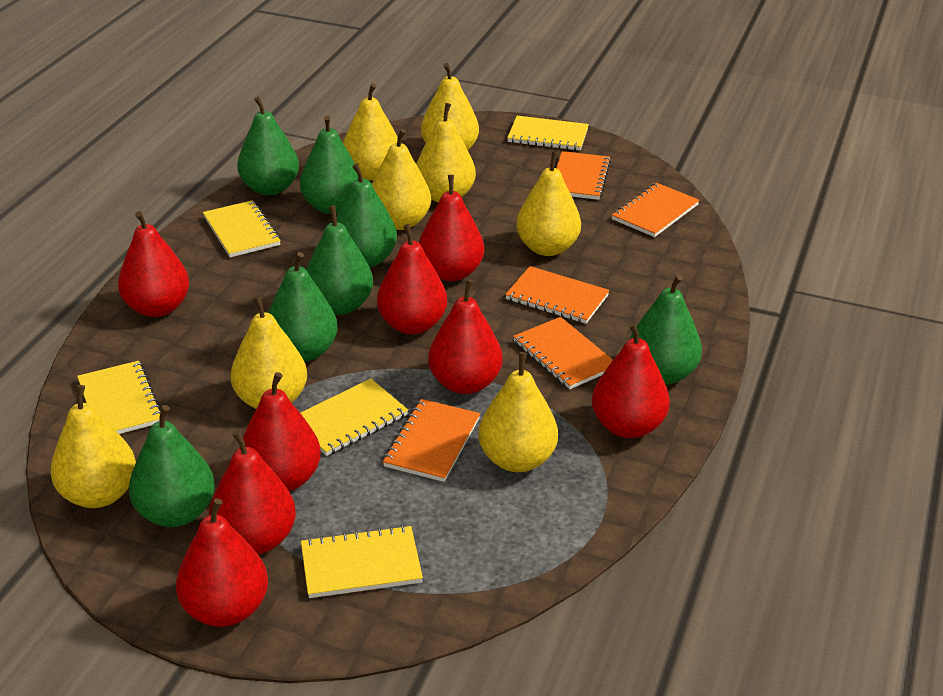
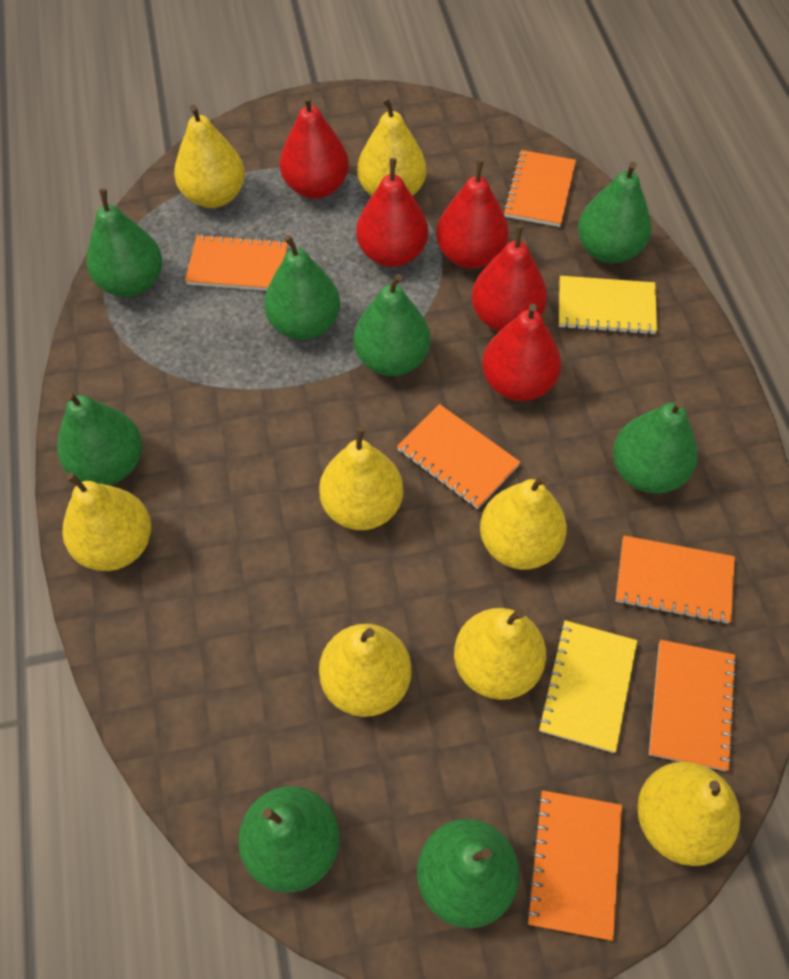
green pear: 7 -> 8
orange notebook: 5 -> 6
red pear: 8 -> 5
yellow notebook: 5 -> 2

